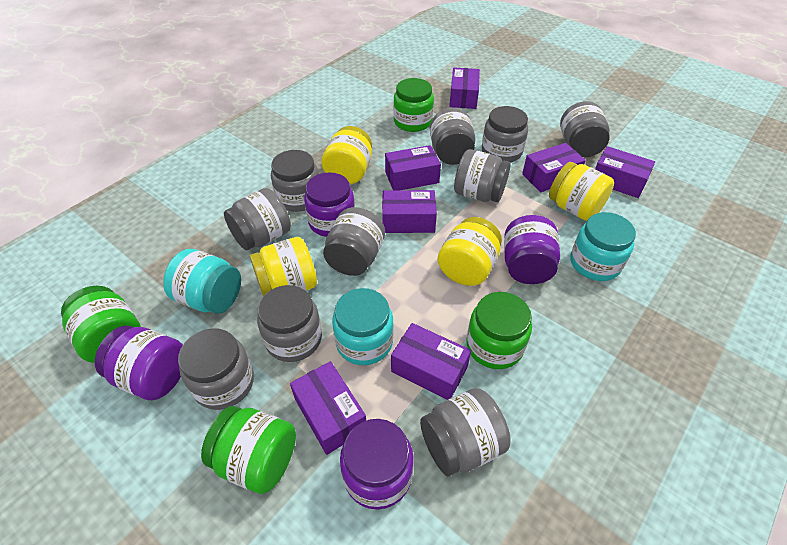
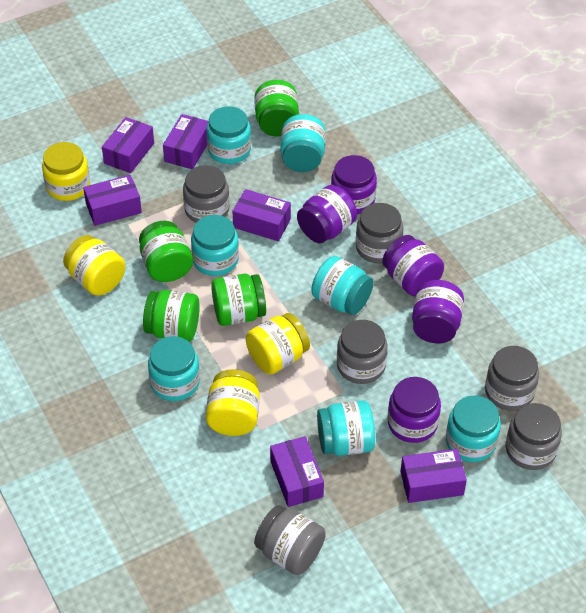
grey jar: 10 -> 6
purple box: 7 -> 6
purple jar: 4 -> 5
turquoise jar: 3 -> 7

